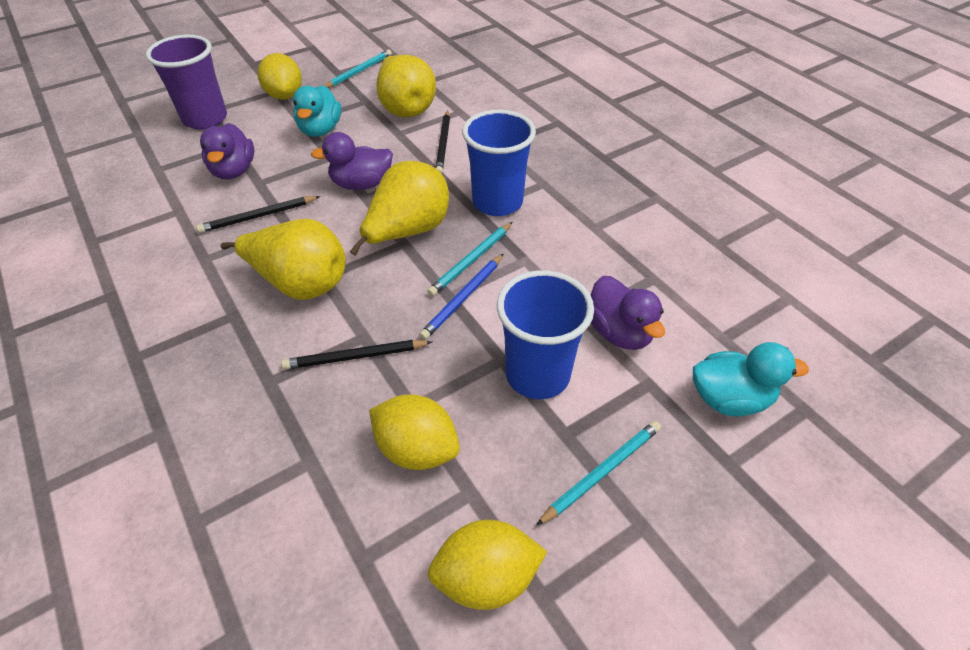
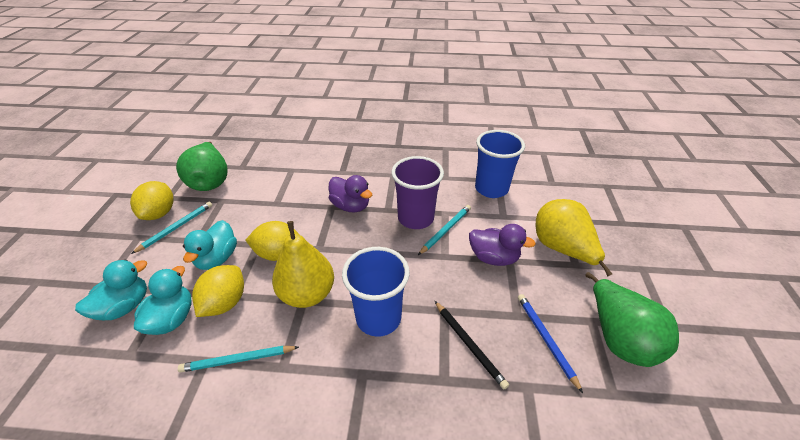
black pencil: 3 -> 1
green pear: 0 -> 2
purple duck: 3 -> 2
turquoise duck: 2 -> 3
yellow pear: 3 -> 2

